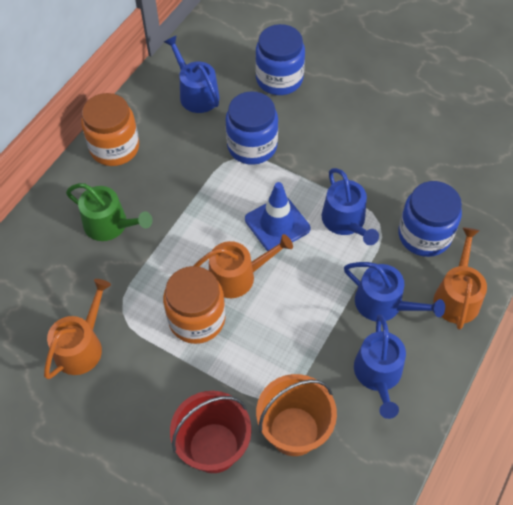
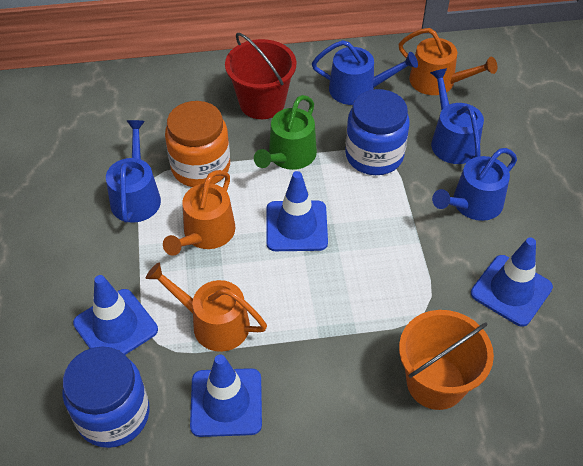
blue jar: 3 -> 2
blue traffic cone: 1 -> 4
orange jar: 2 -> 1

